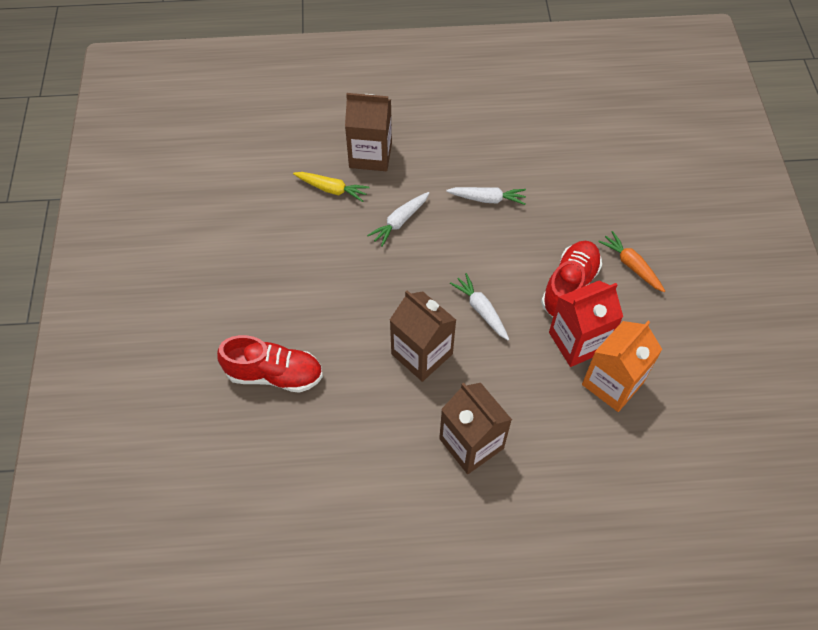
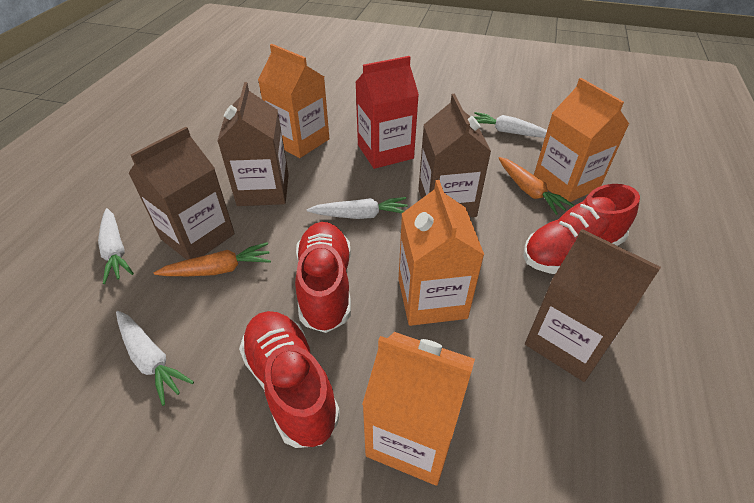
brown carton: 3 -> 4
orange carrot: 1 -> 2
orange carton: 1 -> 4
red shoe: 2 -> 3
white carrot: 3 -> 4
yellow carrot: 1 -> 0

